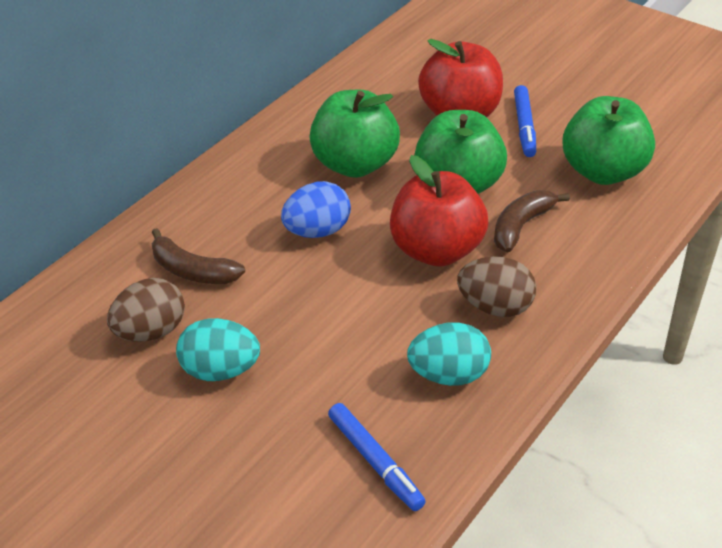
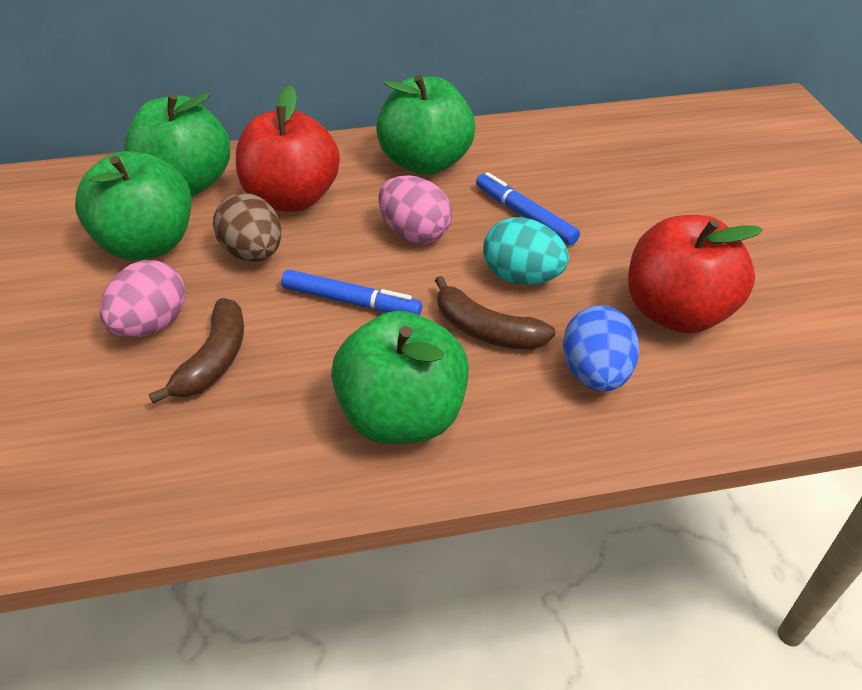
brown egg: 2 -> 1
green apple: 3 -> 4
pink egg: 0 -> 2
turquoise egg: 2 -> 1

